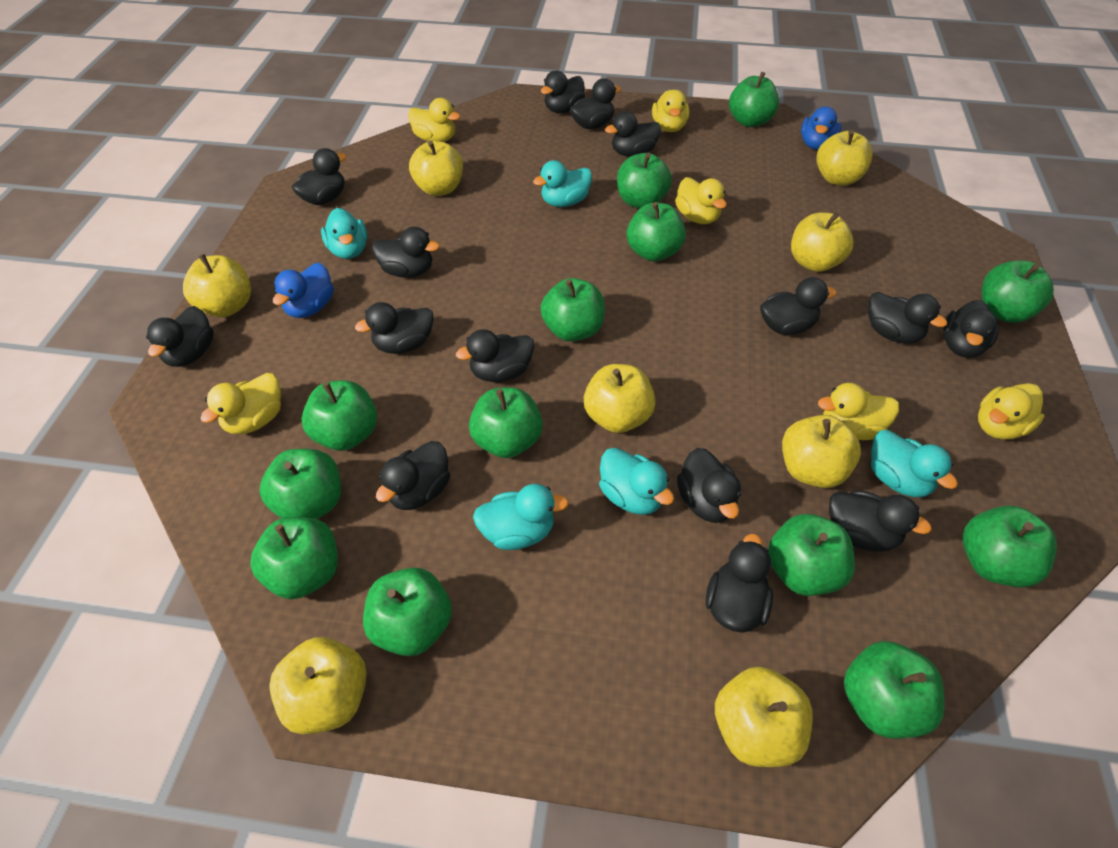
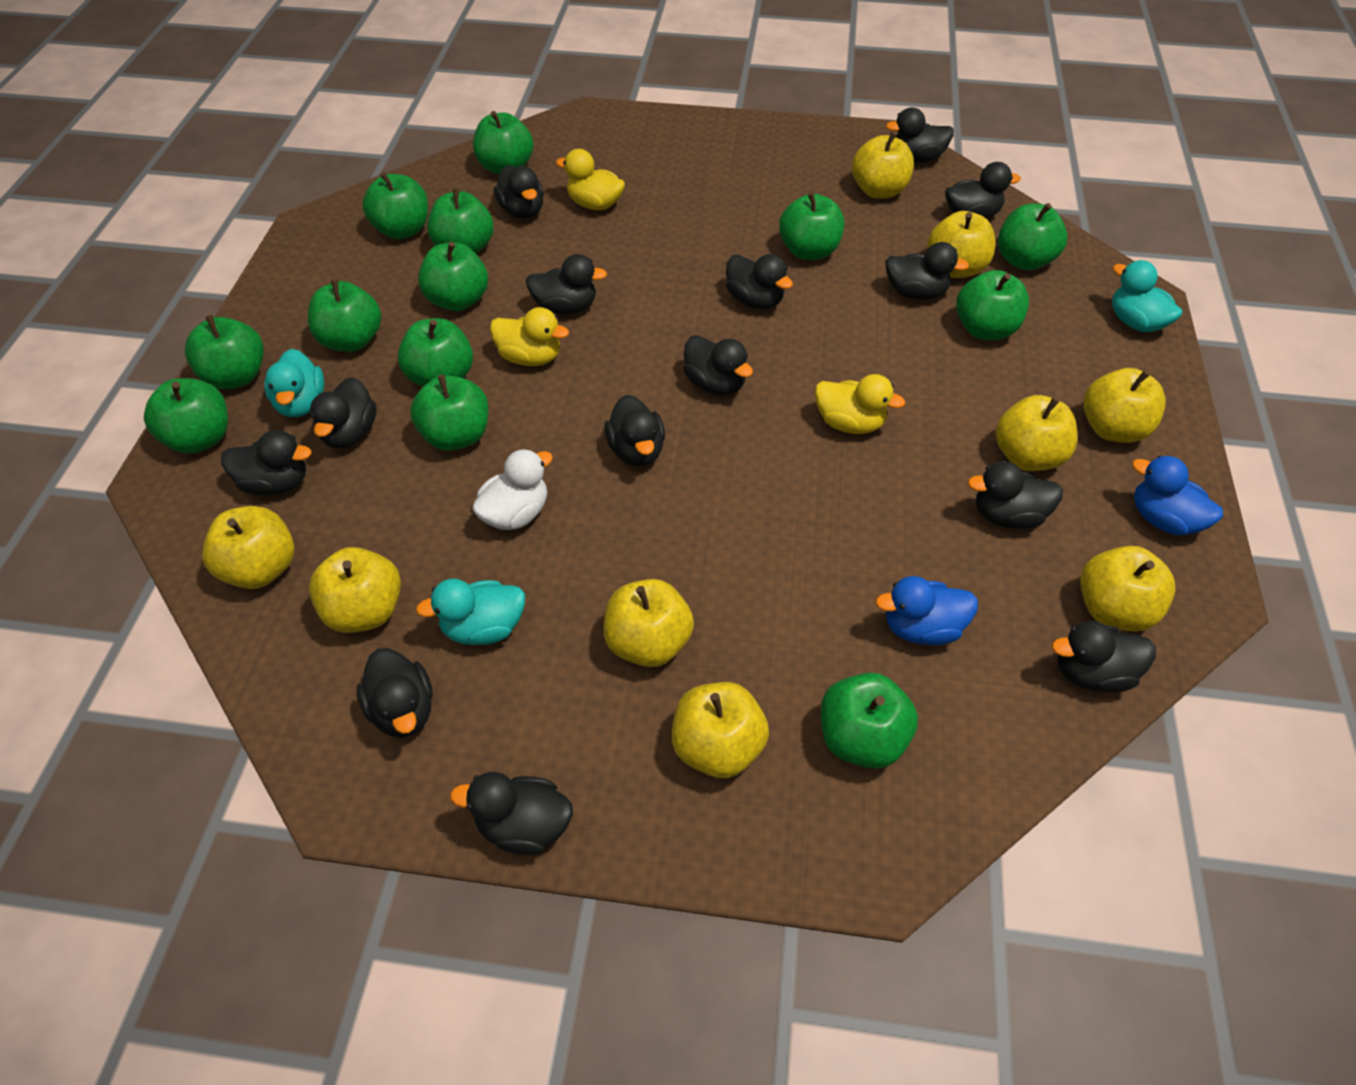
black duck: 15 -> 14
turquoise duck: 5 -> 3
white duck: 0 -> 1
yellow apple: 8 -> 9
yellow duck: 6 -> 3

